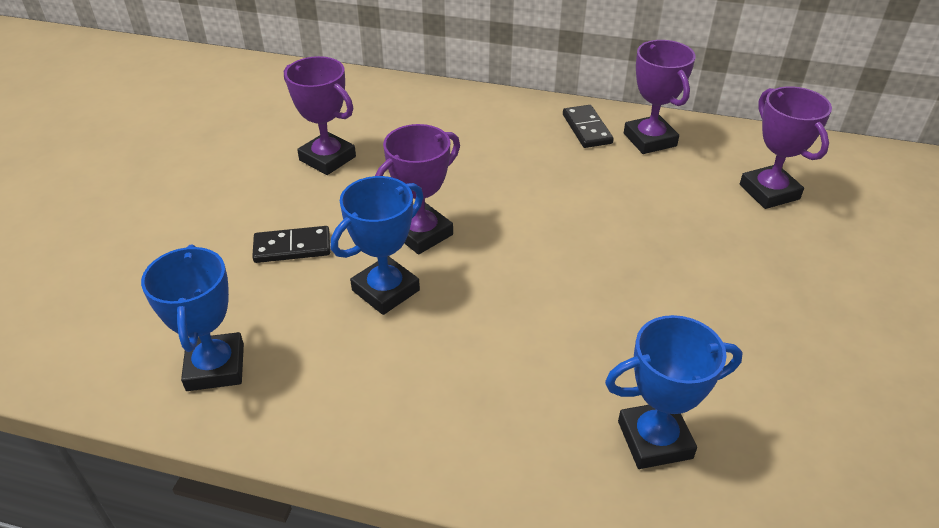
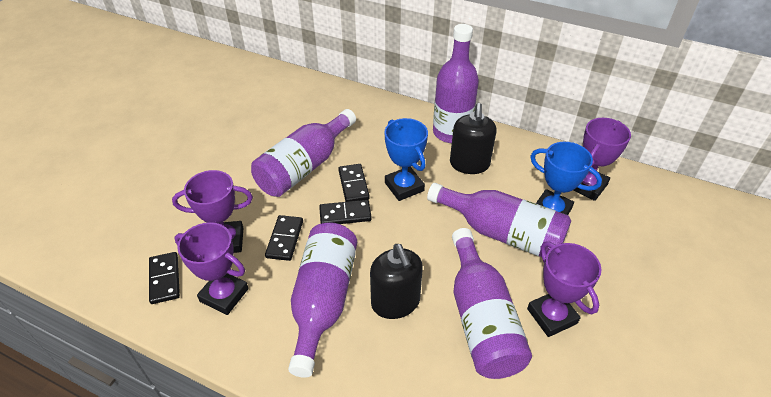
black domino: 2 -> 4
black soap dispenser: 0 -> 2
blue trophy: 3 -> 2
purple bottle: 0 -> 5

